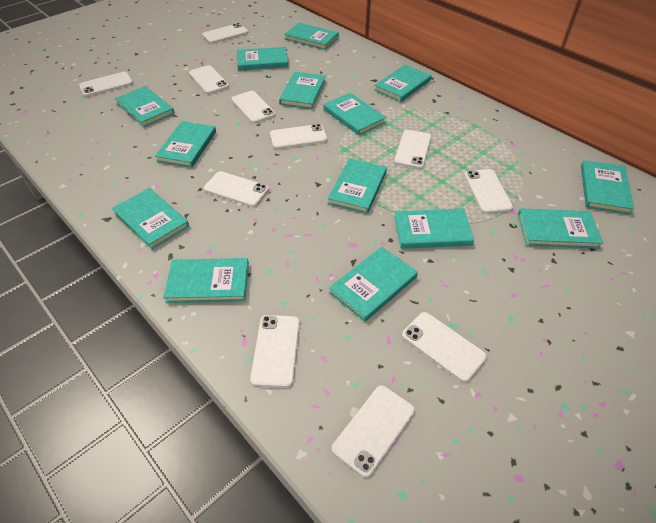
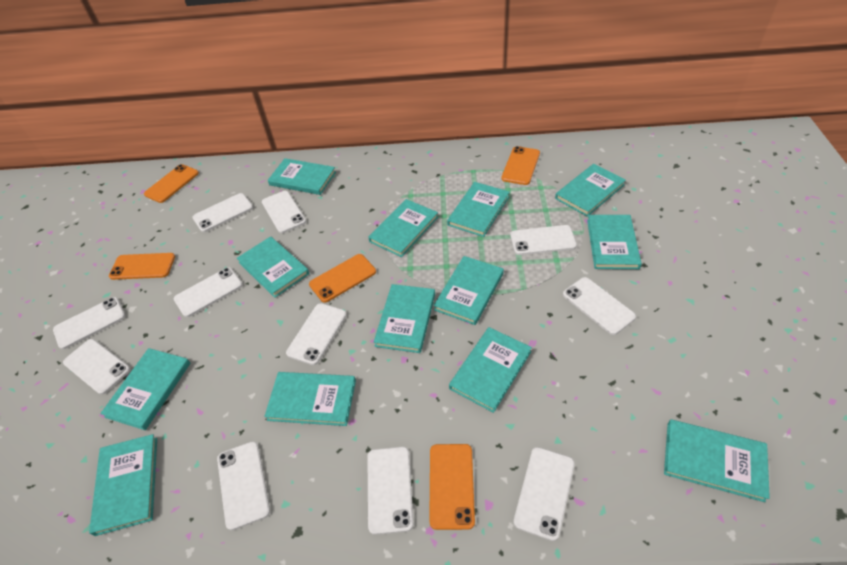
orange phone: 0 -> 5
turquoise book: 14 -> 13

